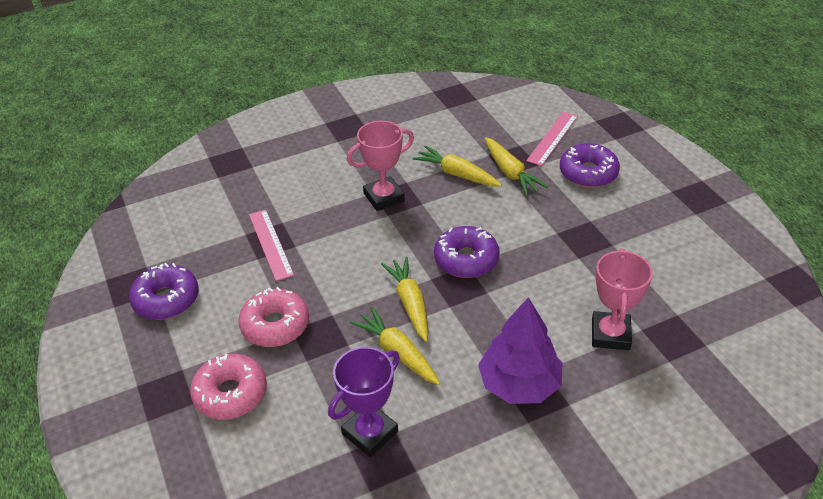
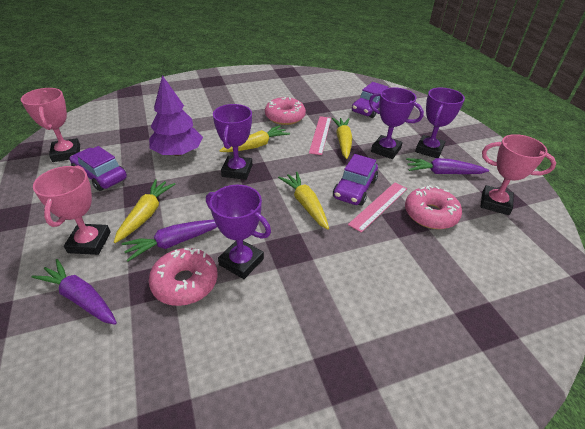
pink donut: 2 -> 3
pink trophy: 2 -> 3
purple car: 0 -> 3
purple carrot: 0 -> 3
purple donut: 3 -> 0
purple trophy: 1 -> 4

